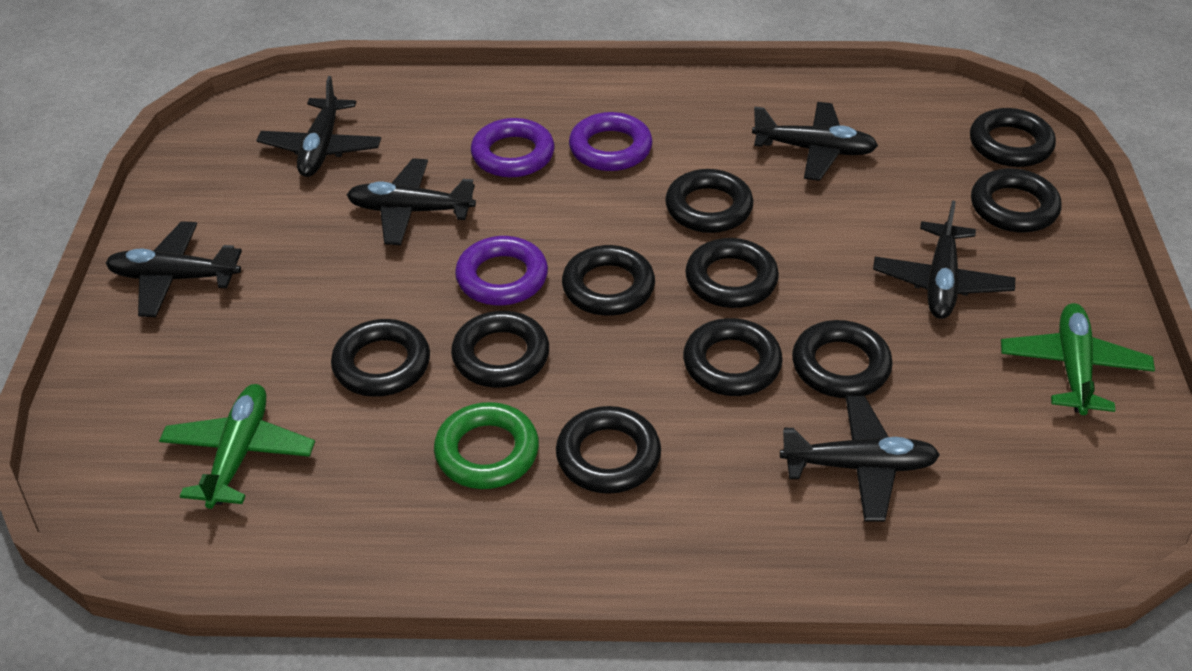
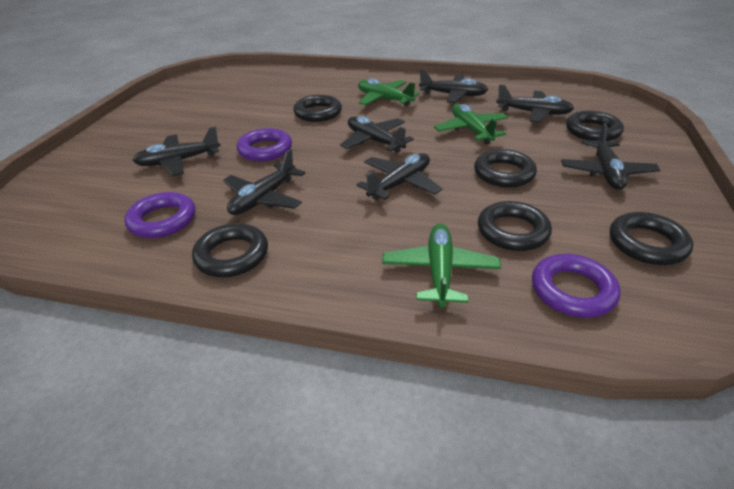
black plane: 6 -> 7
black ring: 10 -> 6
green plane: 2 -> 3
green ring: 1 -> 0

